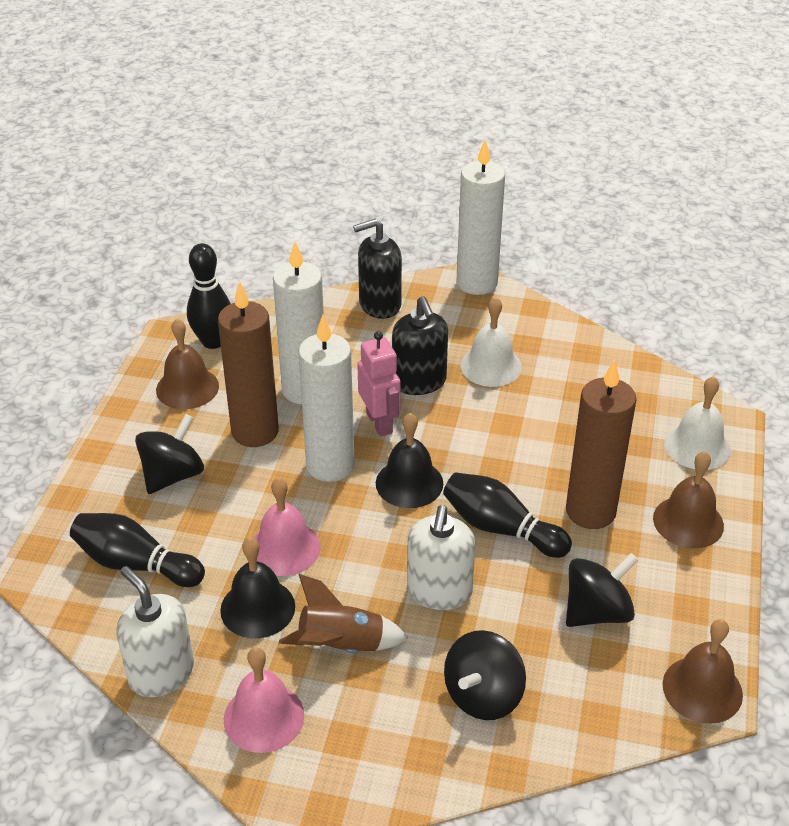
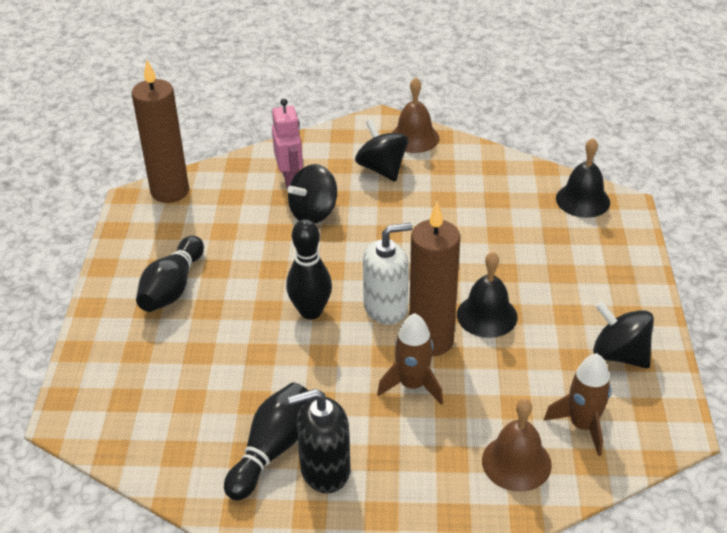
black soap dispenser: 2 -> 1
brown bell: 3 -> 2
brown rocket: 1 -> 2
pink bell: 2 -> 0
white bell: 2 -> 0
white candle: 3 -> 0
white soap dispenser: 2 -> 1

